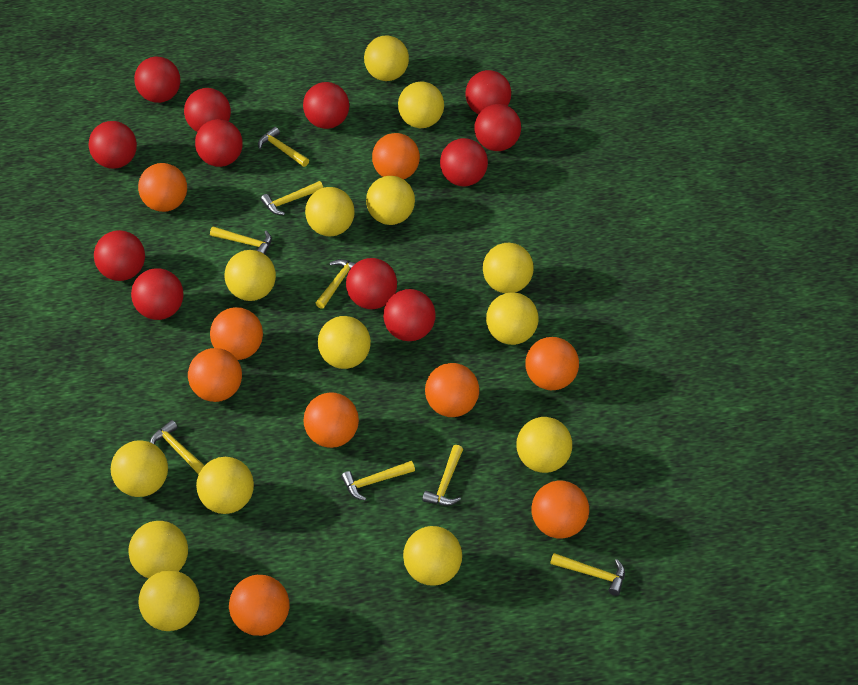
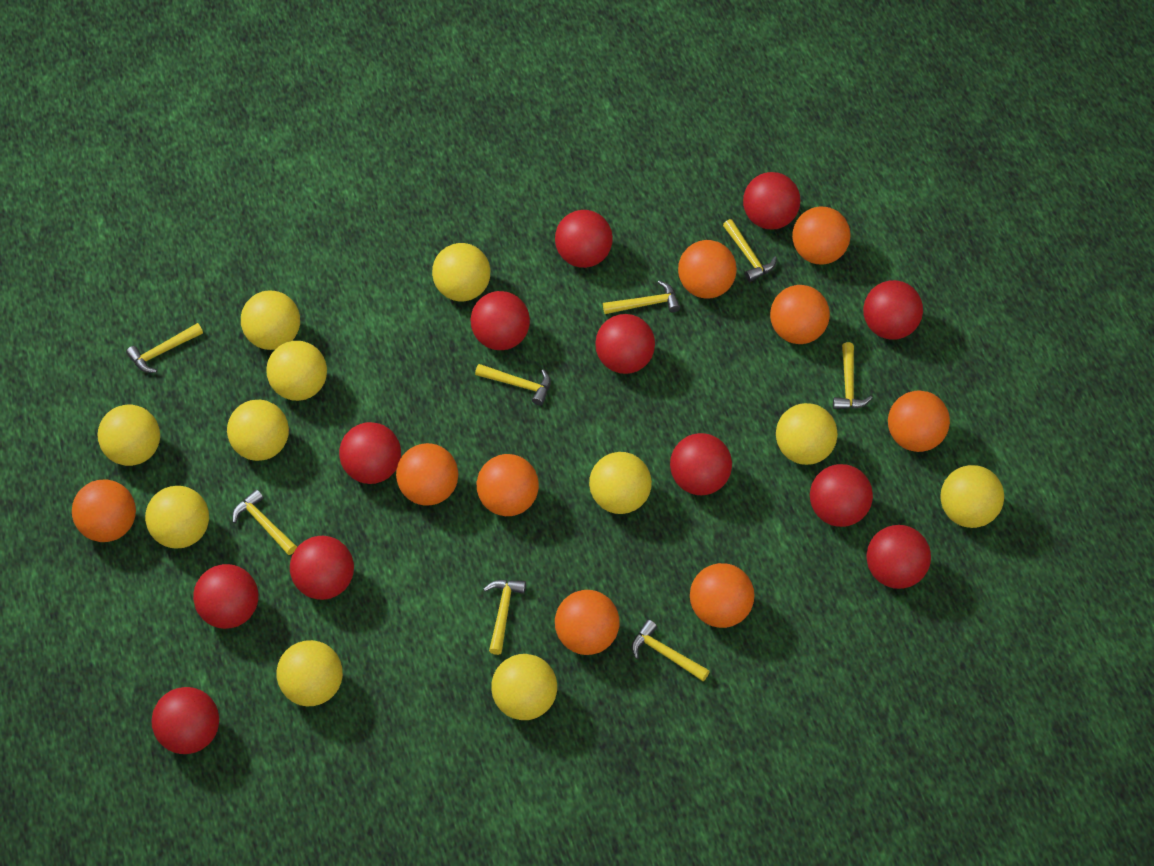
yellow ball: 14 -> 11

